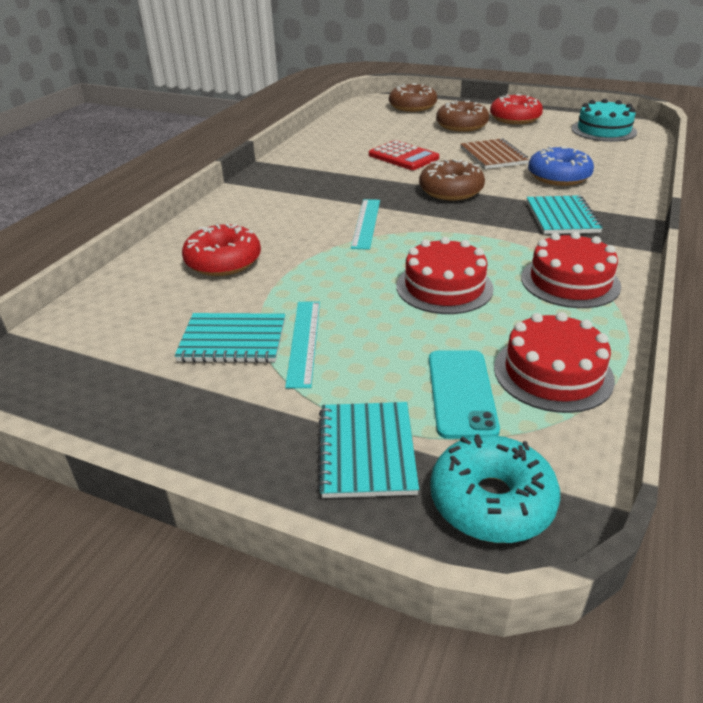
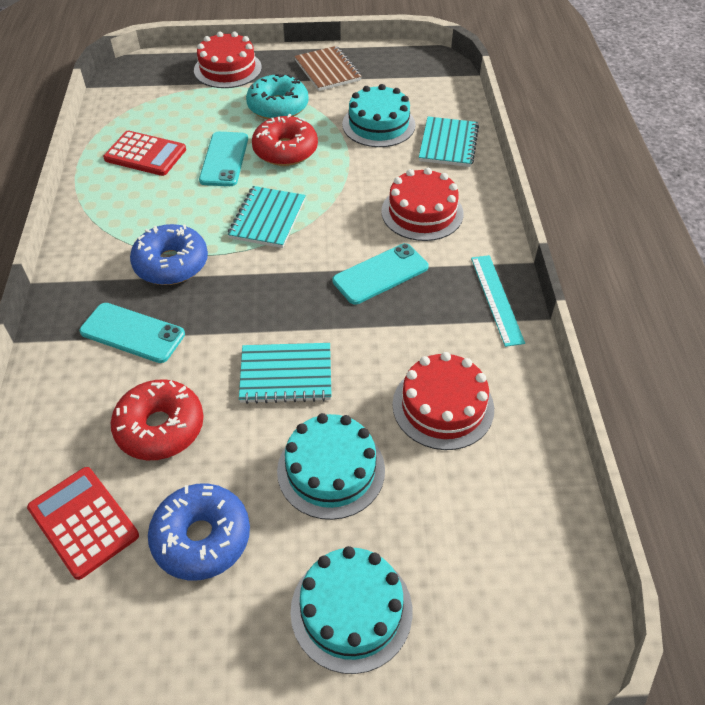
blue donut: 1 -> 2
brown donut: 3 -> 0
red calculator: 1 -> 2
turquoise cake: 1 -> 3
turquoise phone: 1 -> 3
turquoise ruler: 2 -> 1

